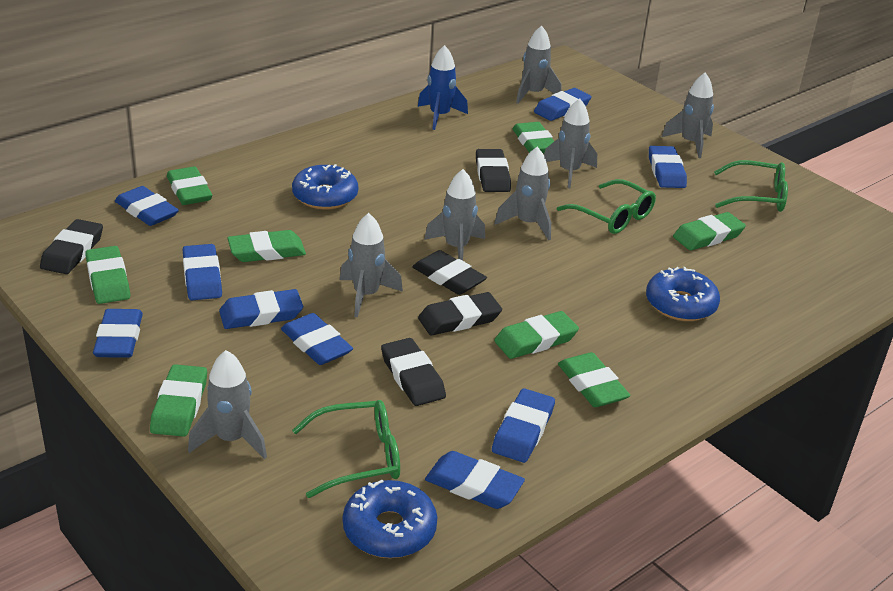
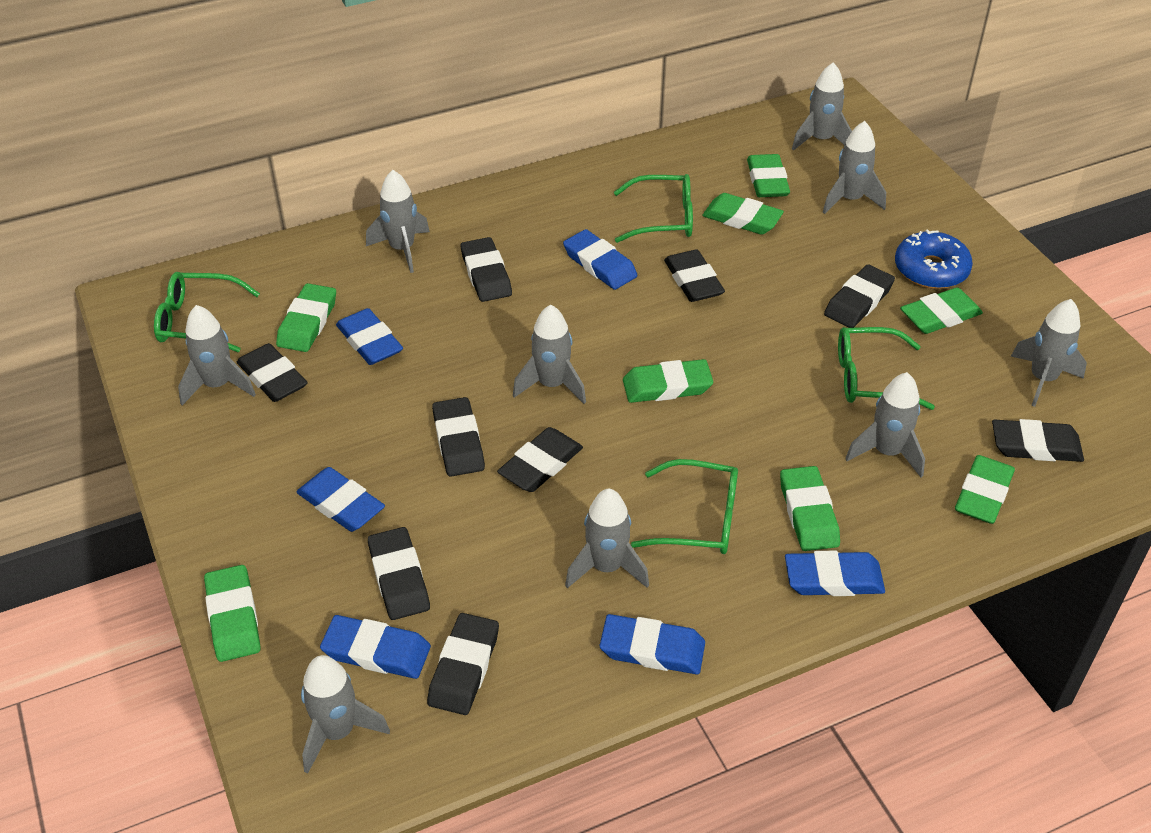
black eraser: 5 -> 9
blue donut: 3 -> 1
blue eraser: 9 -> 6
blue rocket: 1 -> 0
green glasses: 3 -> 4
grey rocket: 7 -> 9

